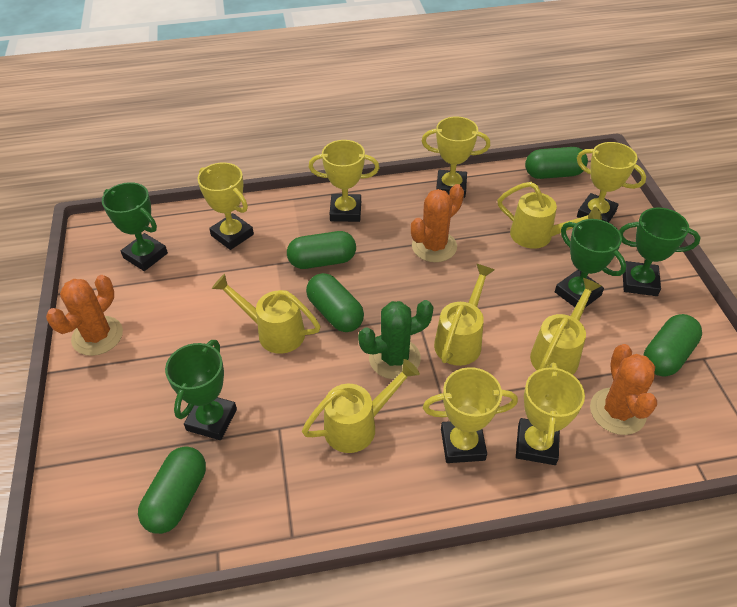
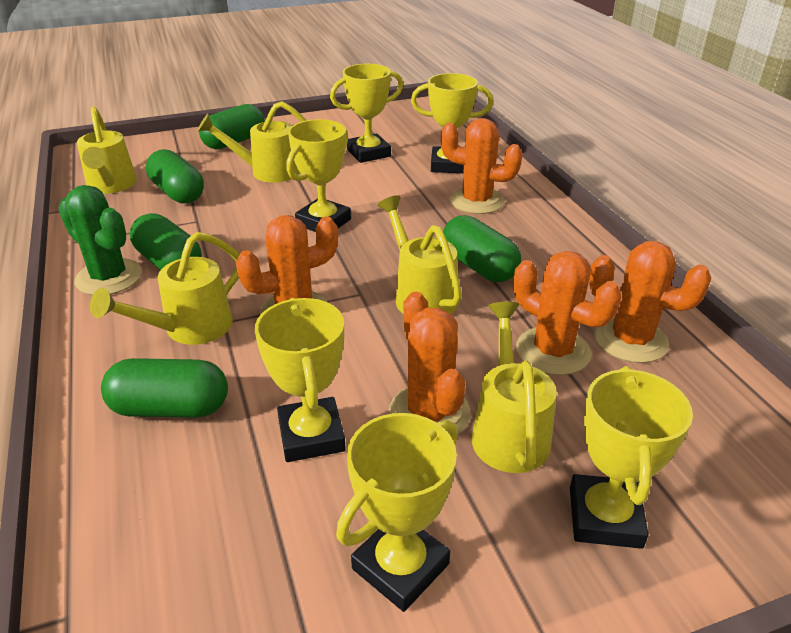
green trophy: 4 -> 0
orange cactus: 3 -> 5

